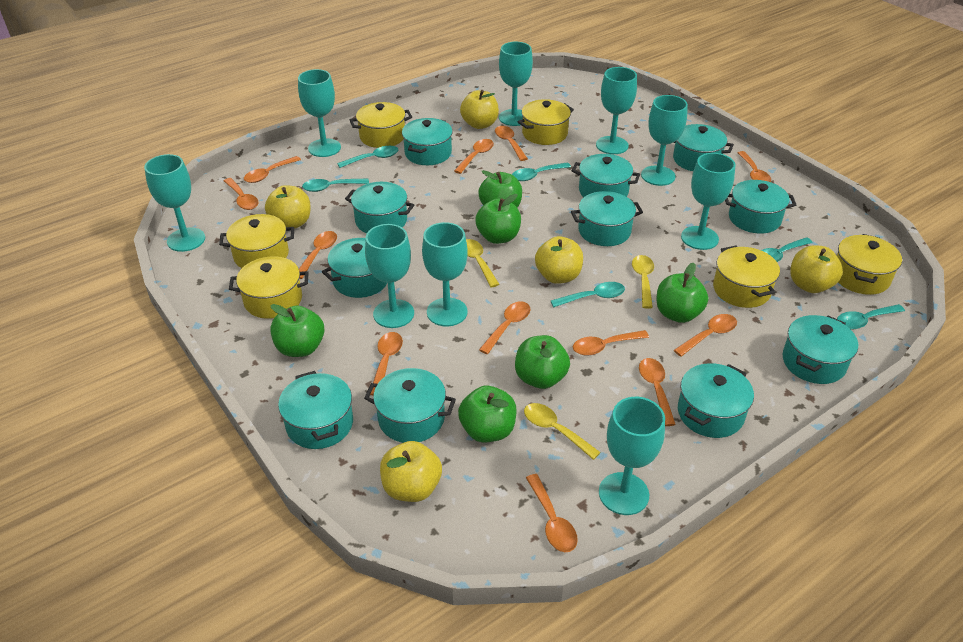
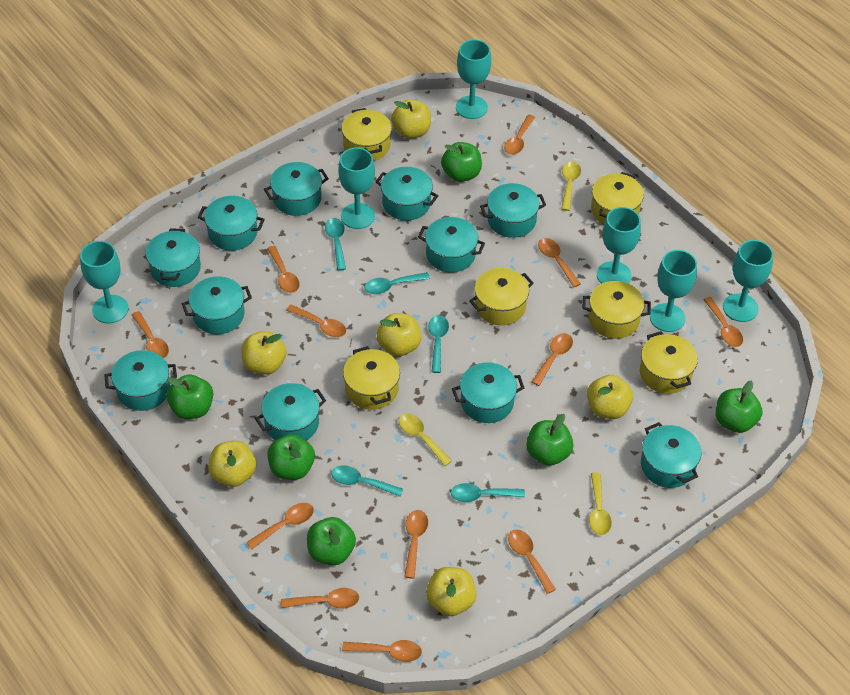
turquoise goblet: 9 -> 6
turquoise spoon: 6 -> 5
yellow apple: 5 -> 6

